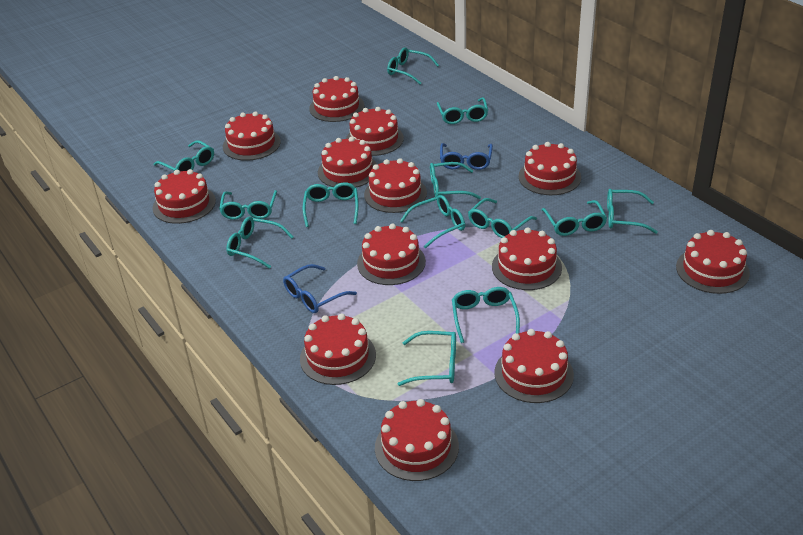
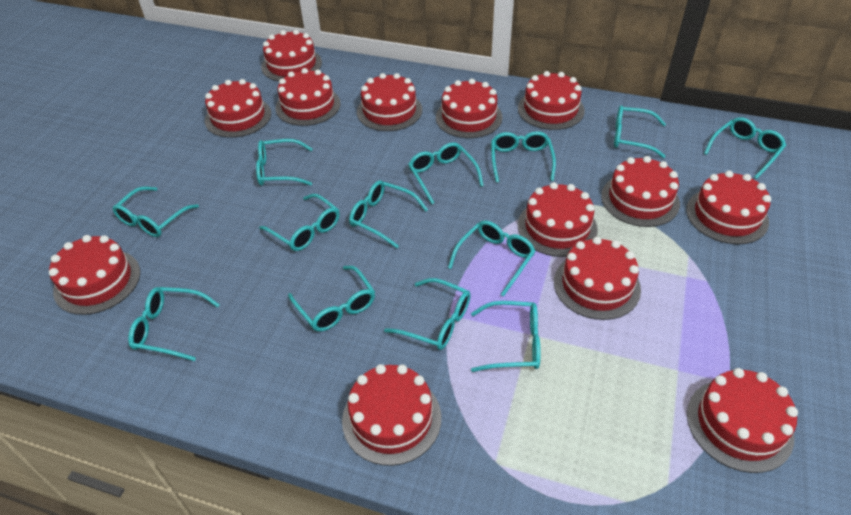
blue glasses: 2 -> 0

